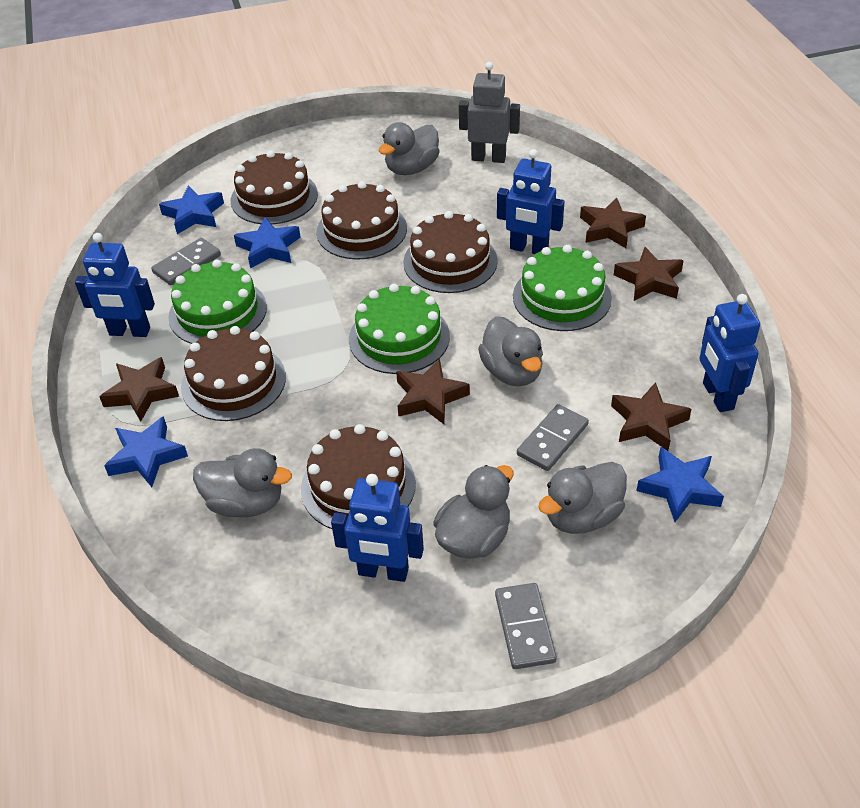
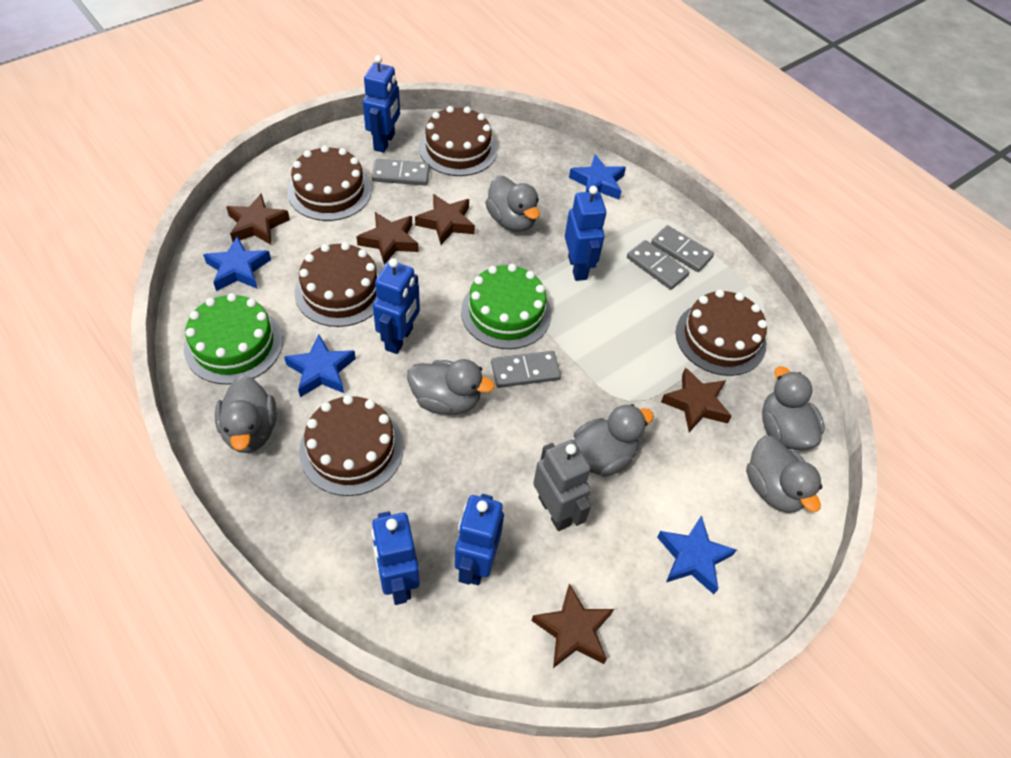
blue robot: 4 -> 5
green cake: 3 -> 2
grey domino: 3 -> 4
grey duck: 5 -> 6

